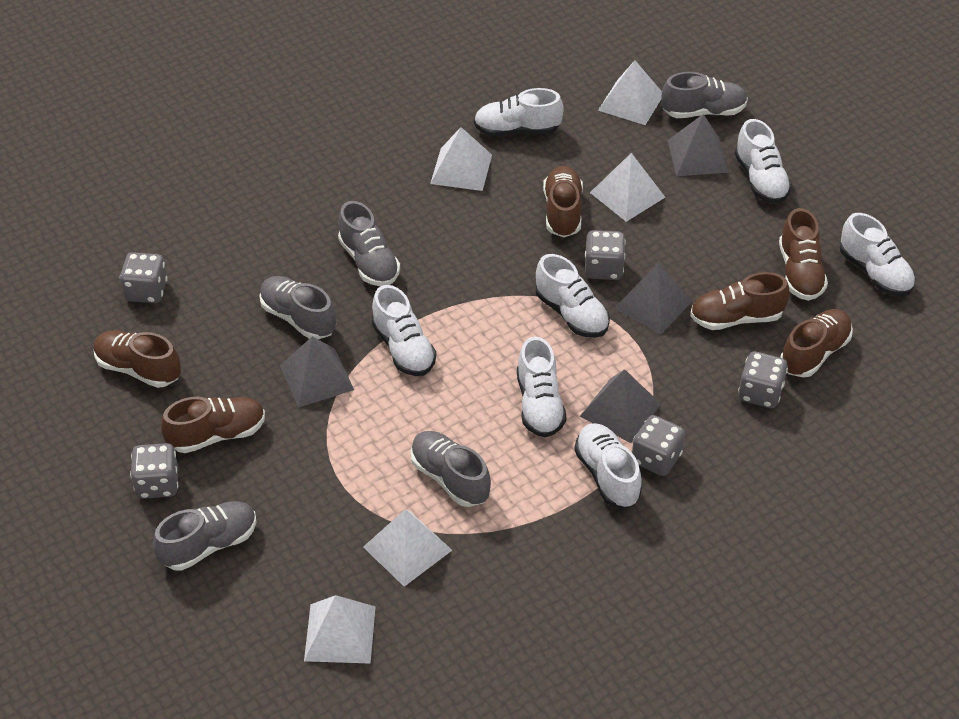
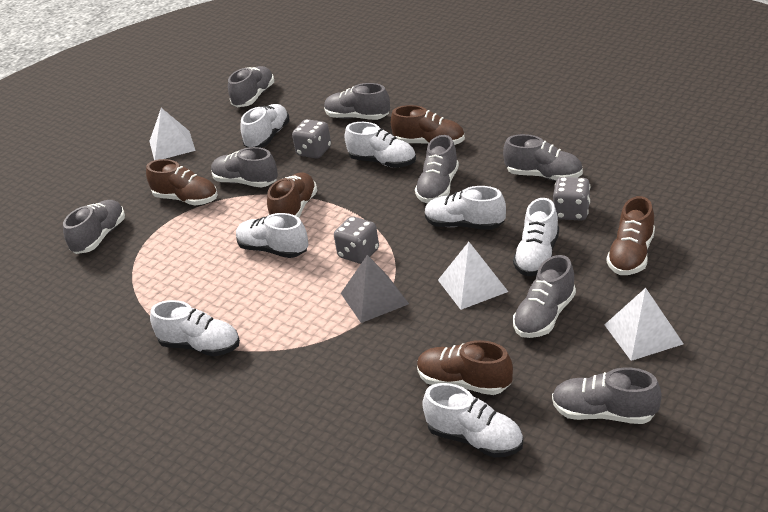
brown shoe: 6 -> 5
grey dice: 5 -> 3
grey pyramid: 4 -> 1
grey shoe: 5 -> 8
white pyramid: 5 -> 3

